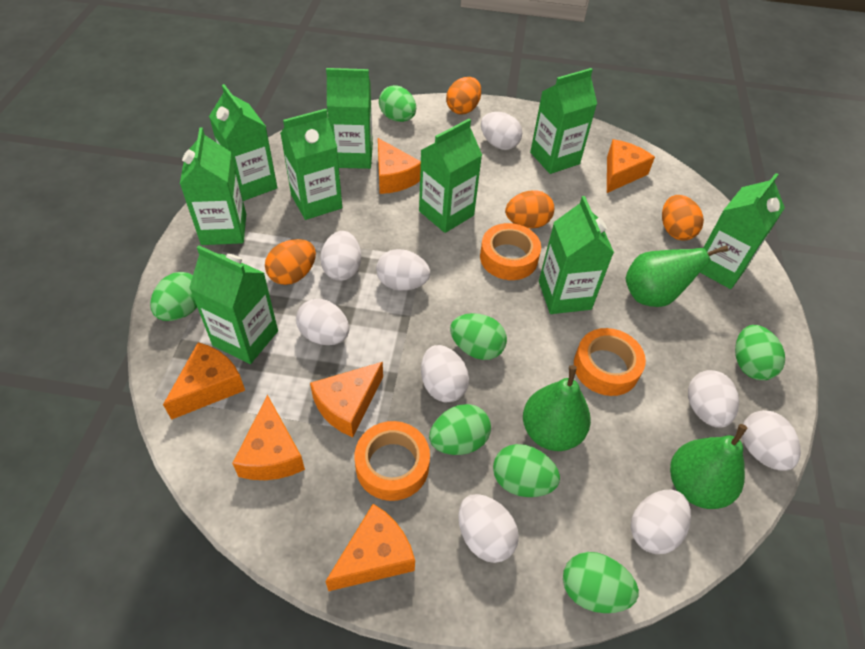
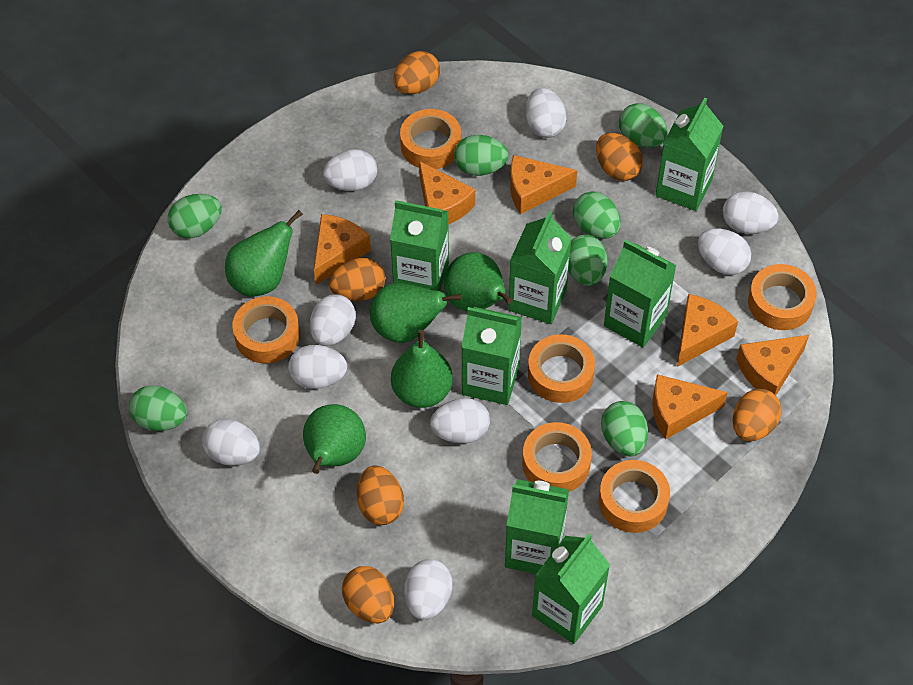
green carton: 9 -> 7
green pear: 3 -> 5
orange egg: 4 -> 6
orange tape: 3 -> 6

